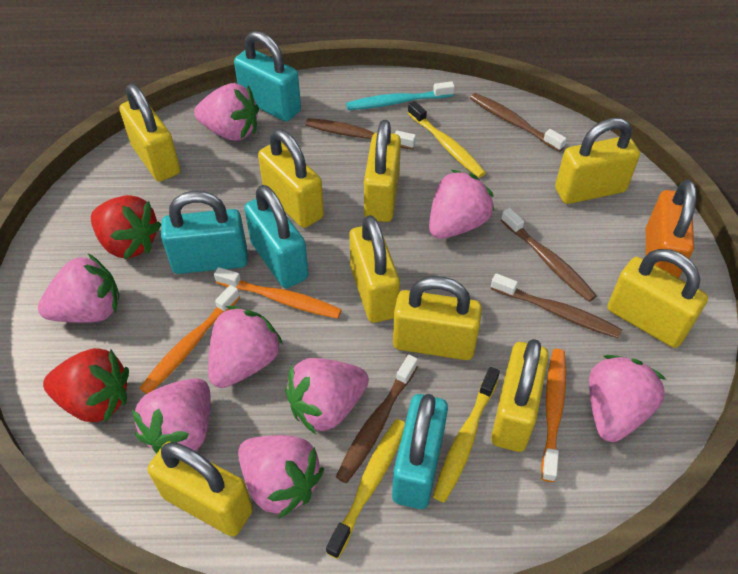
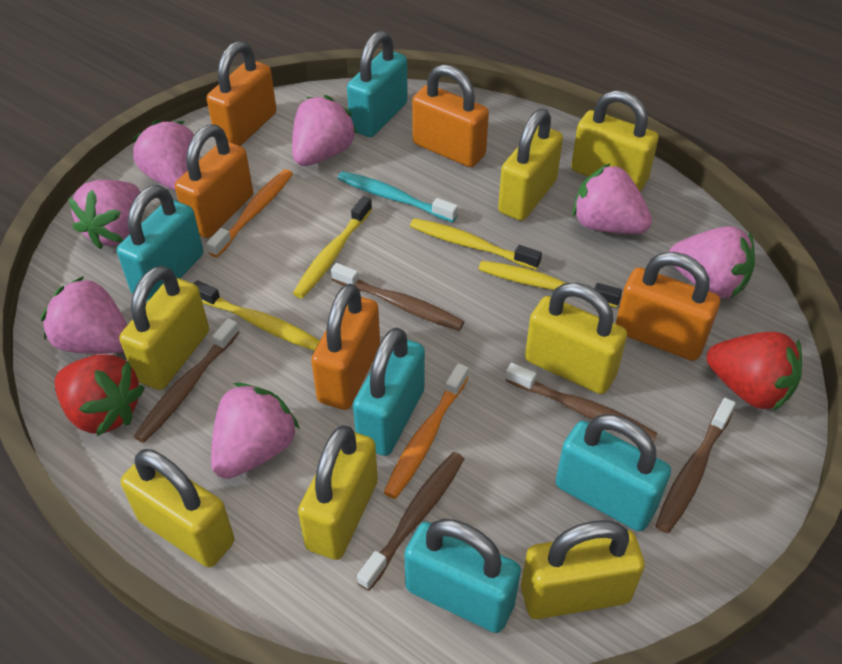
orange padlock: 1 -> 5
orange toothbrush: 3 -> 2
pink strawberry: 8 -> 7
turquoise padlock: 4 -> 5
yellow padlock: 9 -> 7
yellow toothbrush: 3 -> 4

